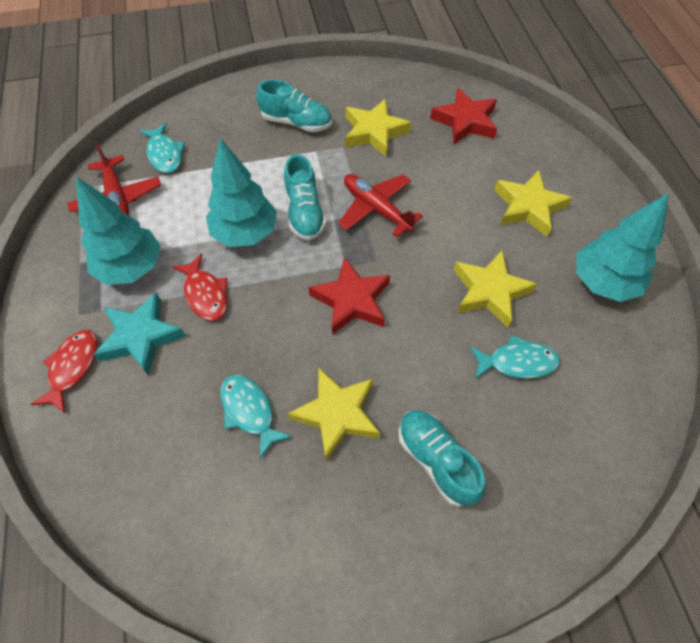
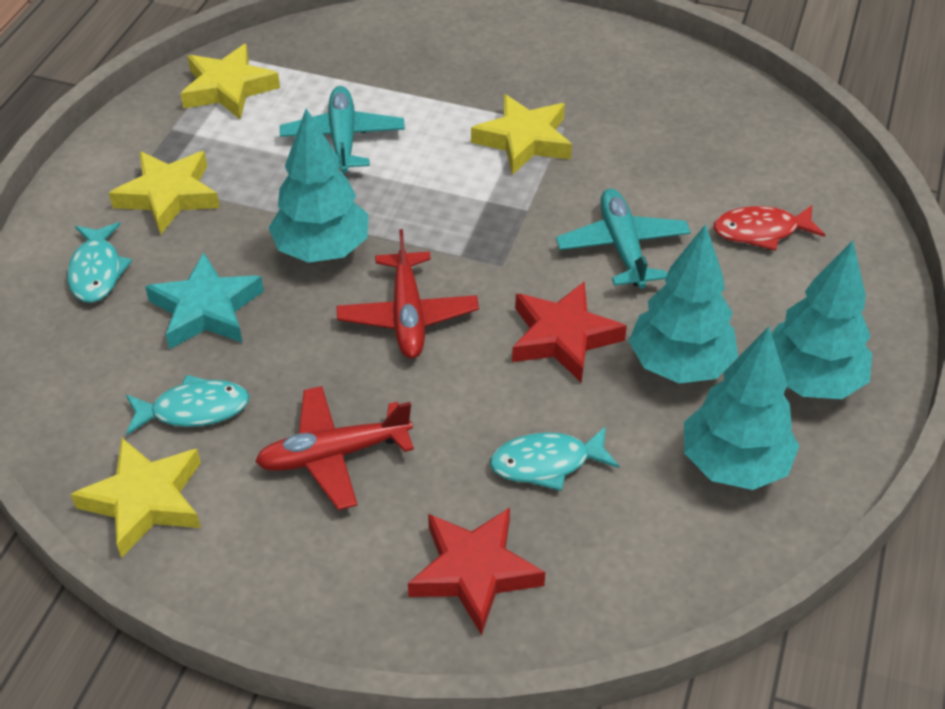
red fish: 2 -> 1
turquoise plane: 0 -> 2
turquoise shoe: 3 -> 0
turquoise tree: 3 -> 4

